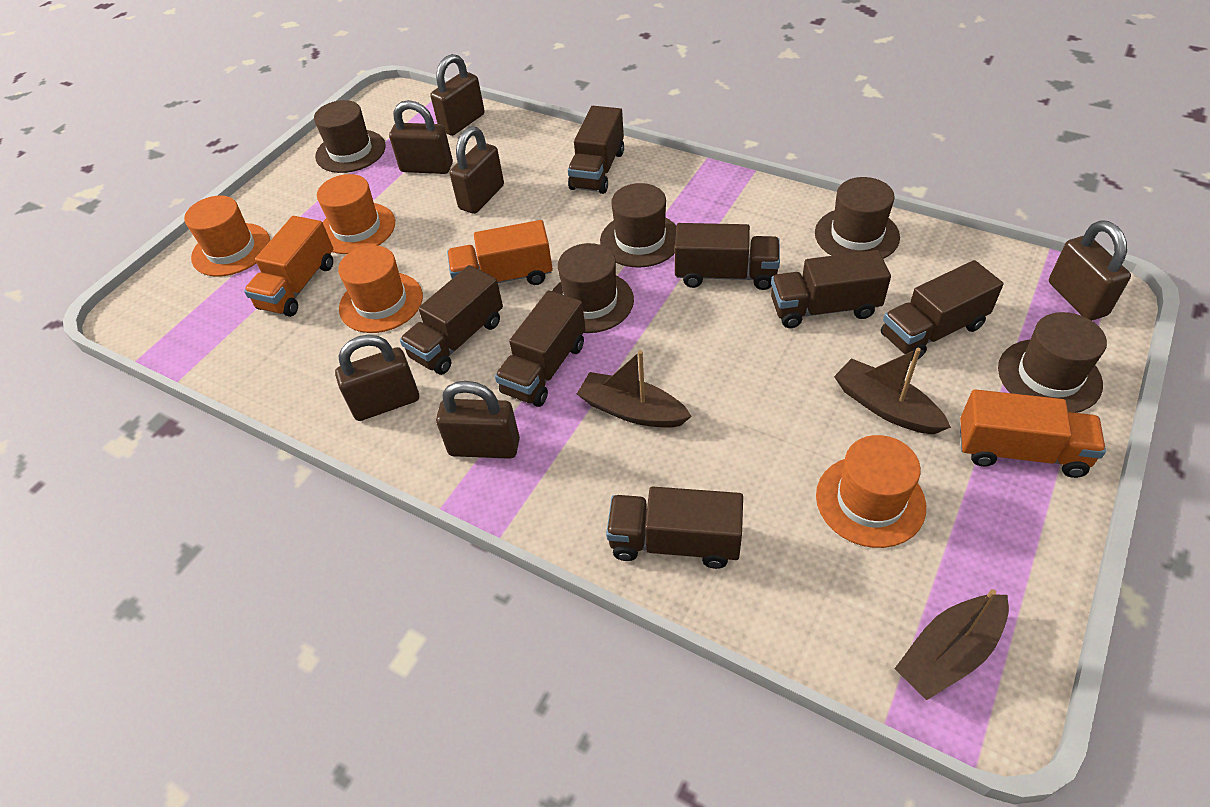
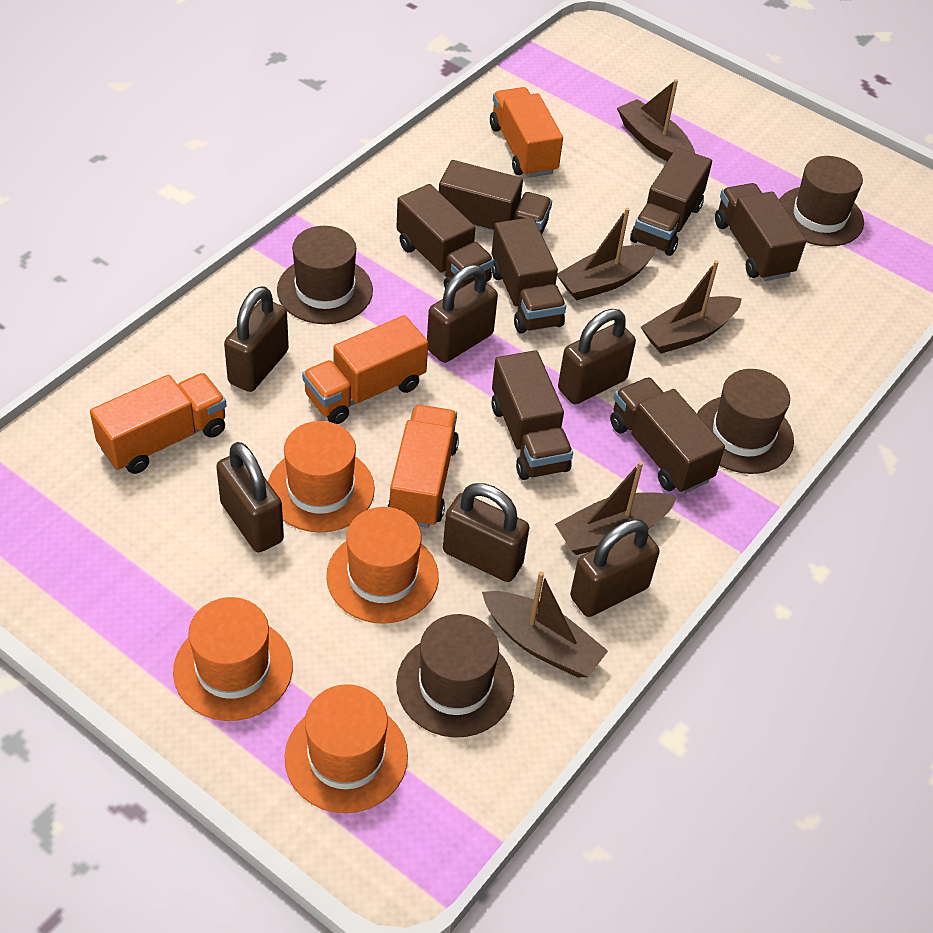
brown boat: 3 -> 5
brown hat: 5 -> 4
orange truck: 3 -> 4

